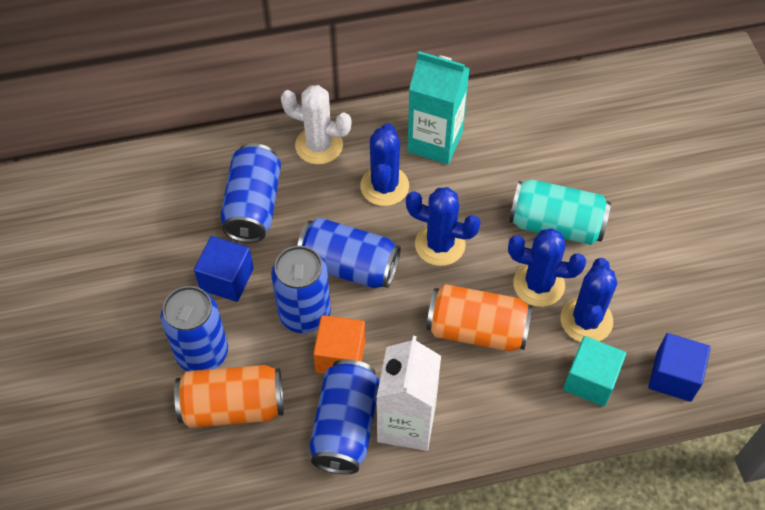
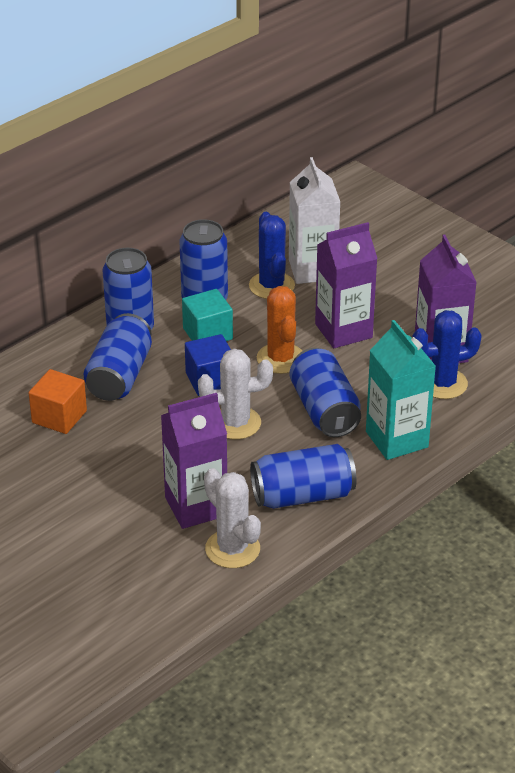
blue cactus: 4 -> 2
blue cube: 2 -> 1
orange cactus: 0 -> 1
orange can: 2 -> 0
purple carton: 0 -> 3
turquoise can: 1 -> 0
white cactus: 1 -> 2

